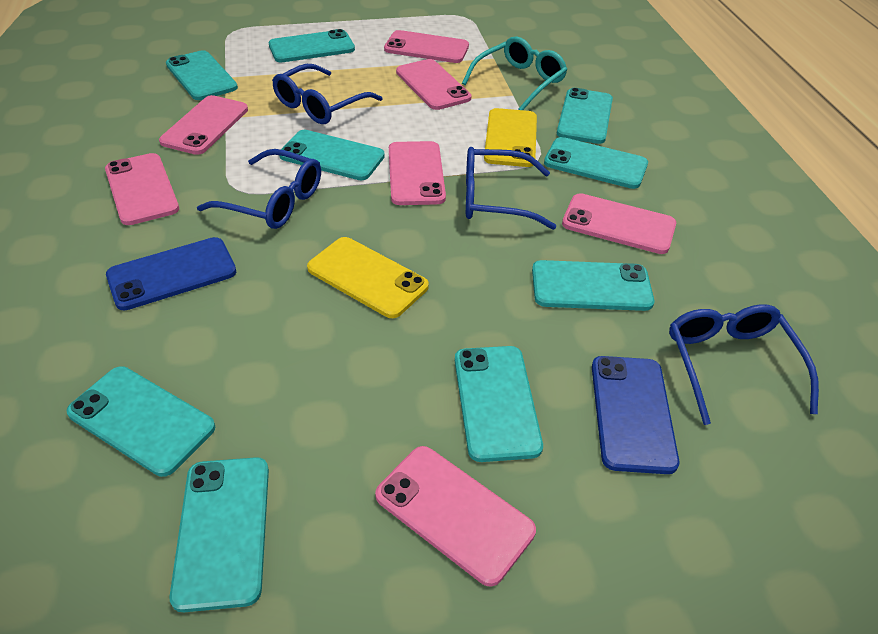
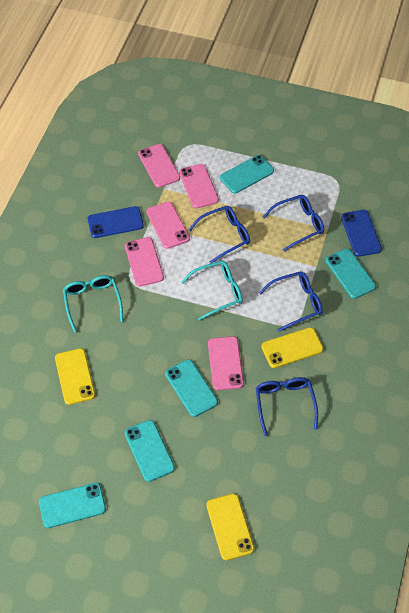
pink phone: 7 -> 5
turquoise glasses: 1 -> 2
turquoise phone: 9 -> 5
yellow phone: 2 -> 3

